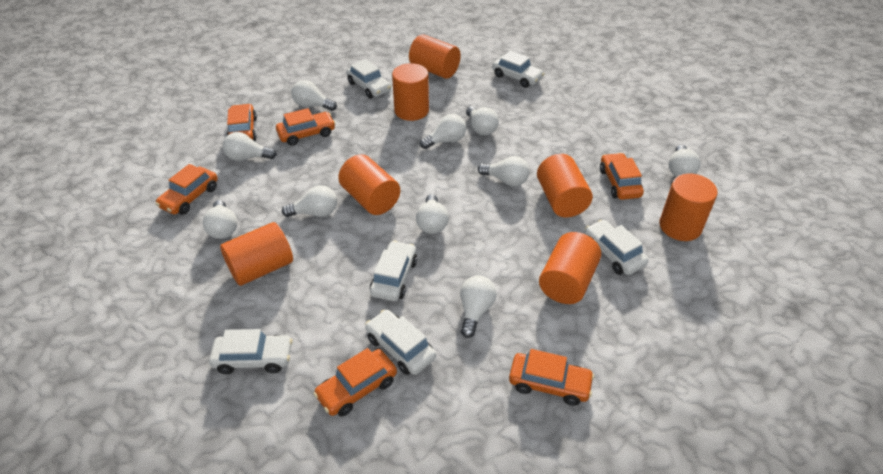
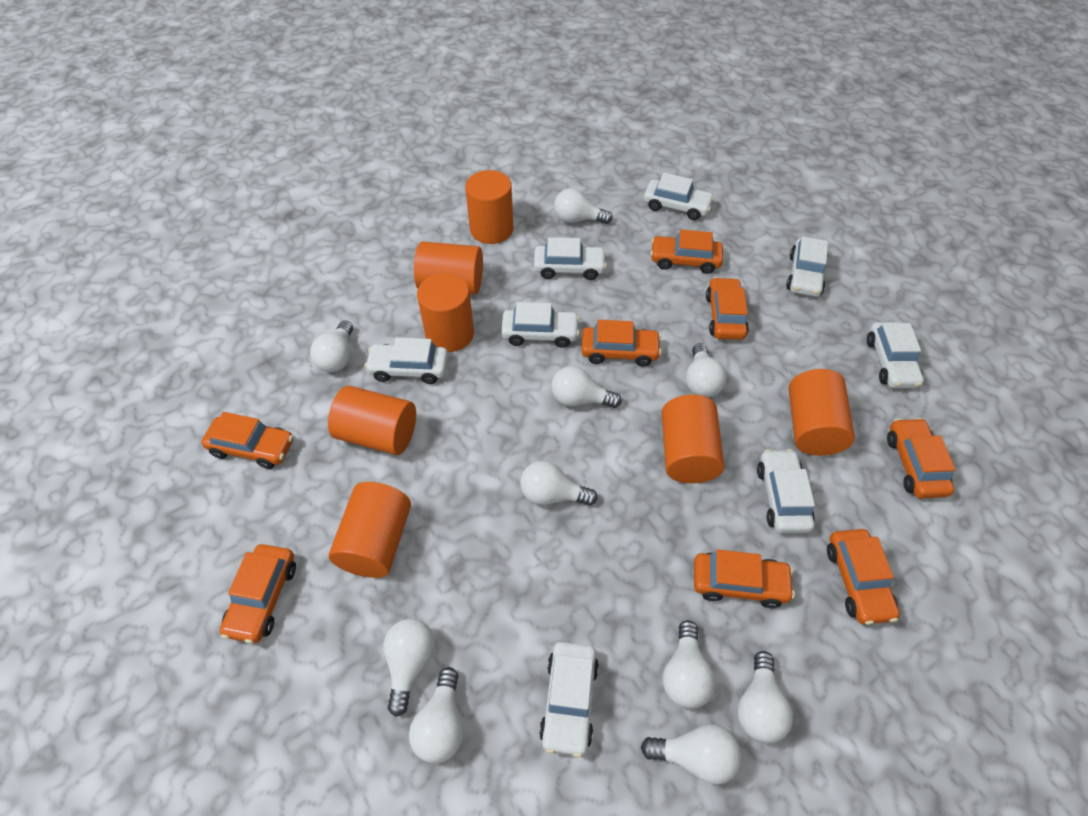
orange car: 6 -> 8
white car: 6 -> 8

